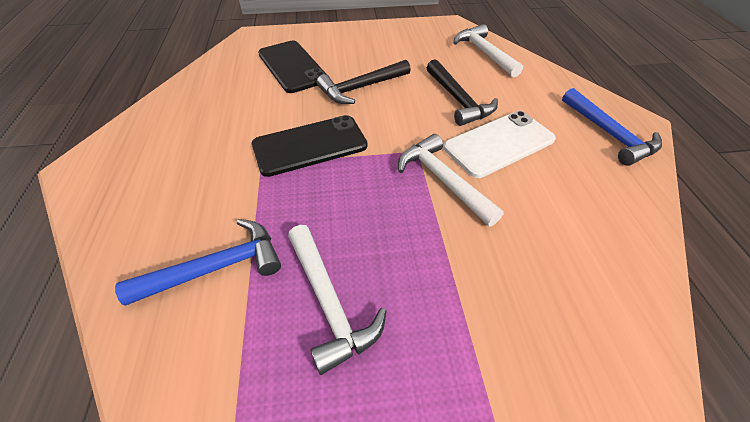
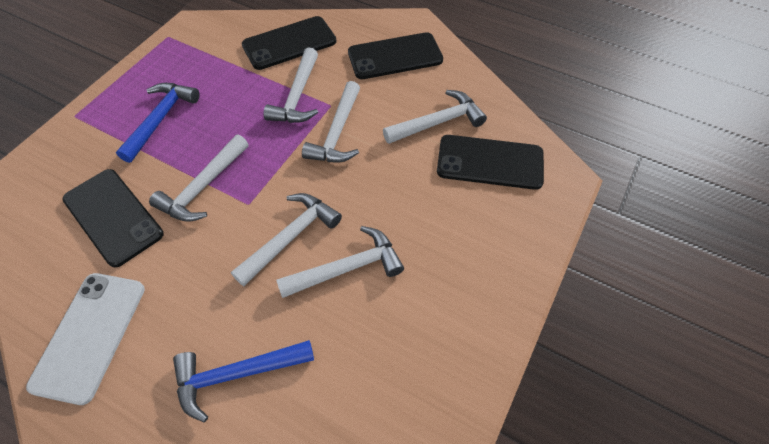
black hammer: 2 -> 0
black phone: 2 -> 4
white hammer: 3 -> 6

